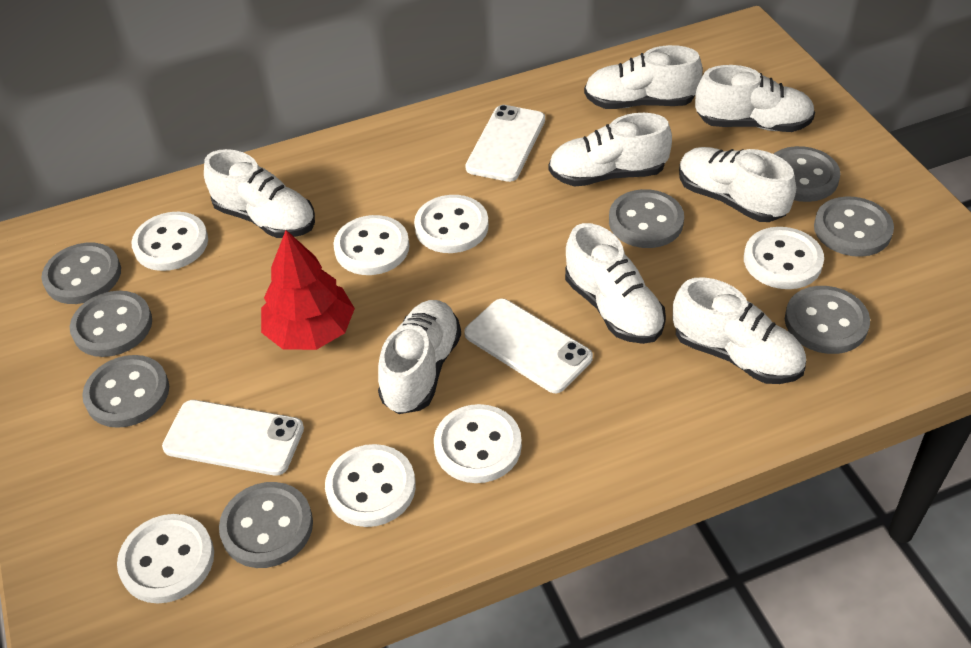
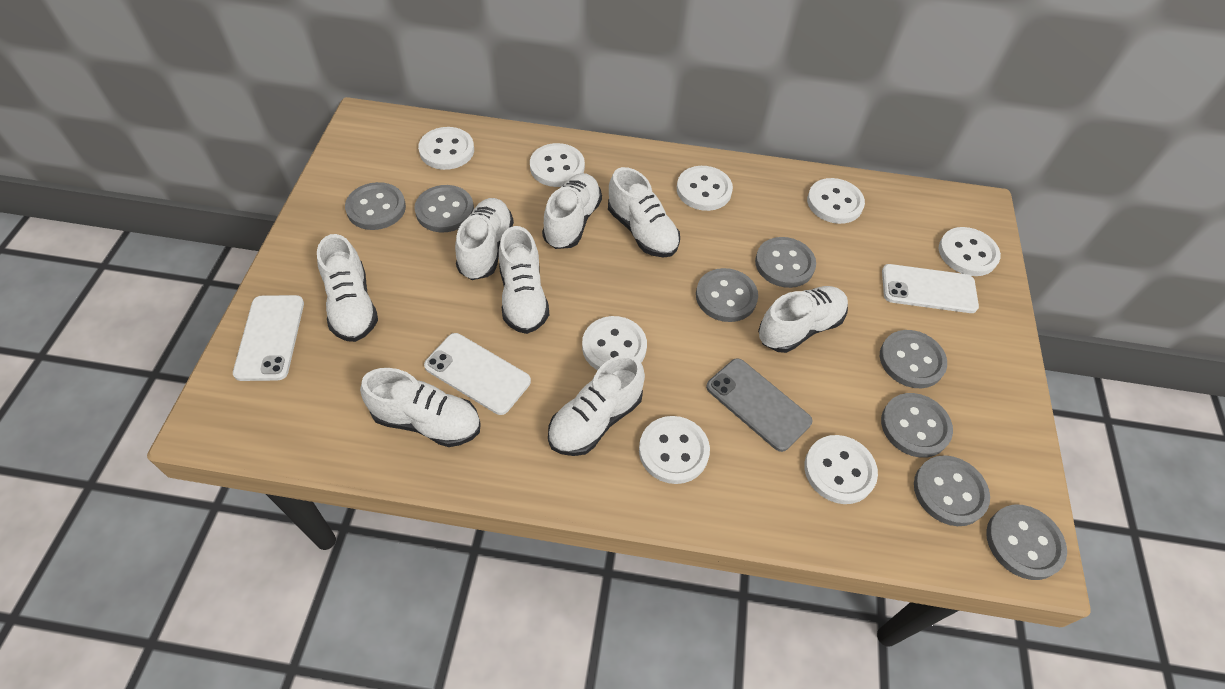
grey phone: 0 -> 1
red tree: 1 -> 0
white button: 7 -> 8

